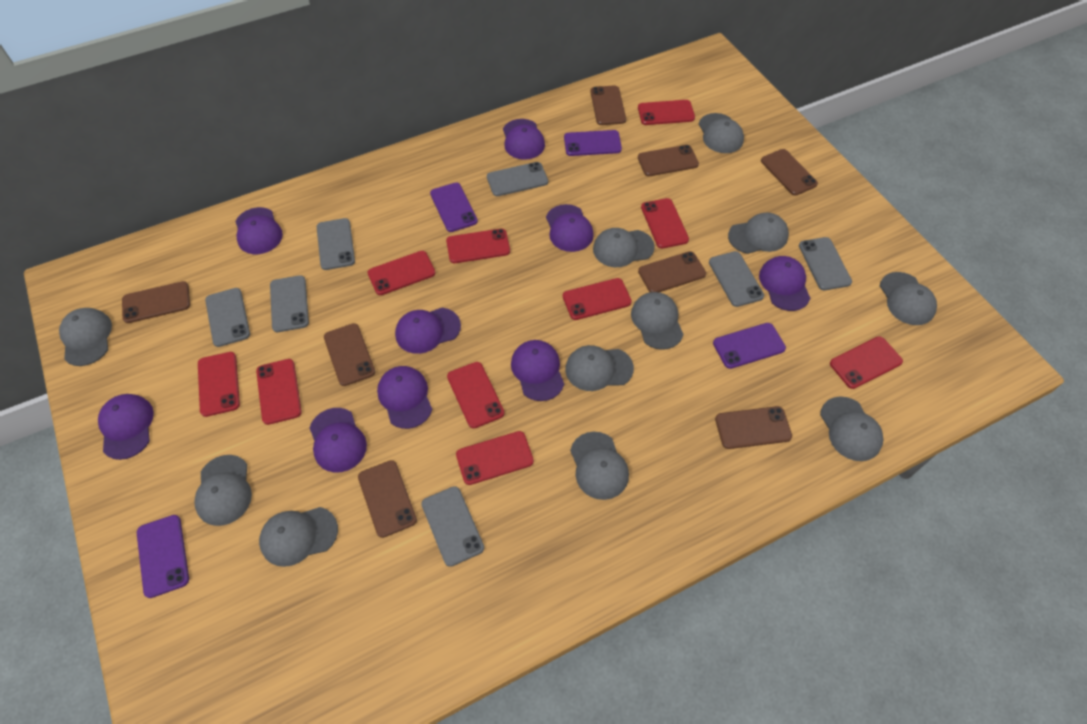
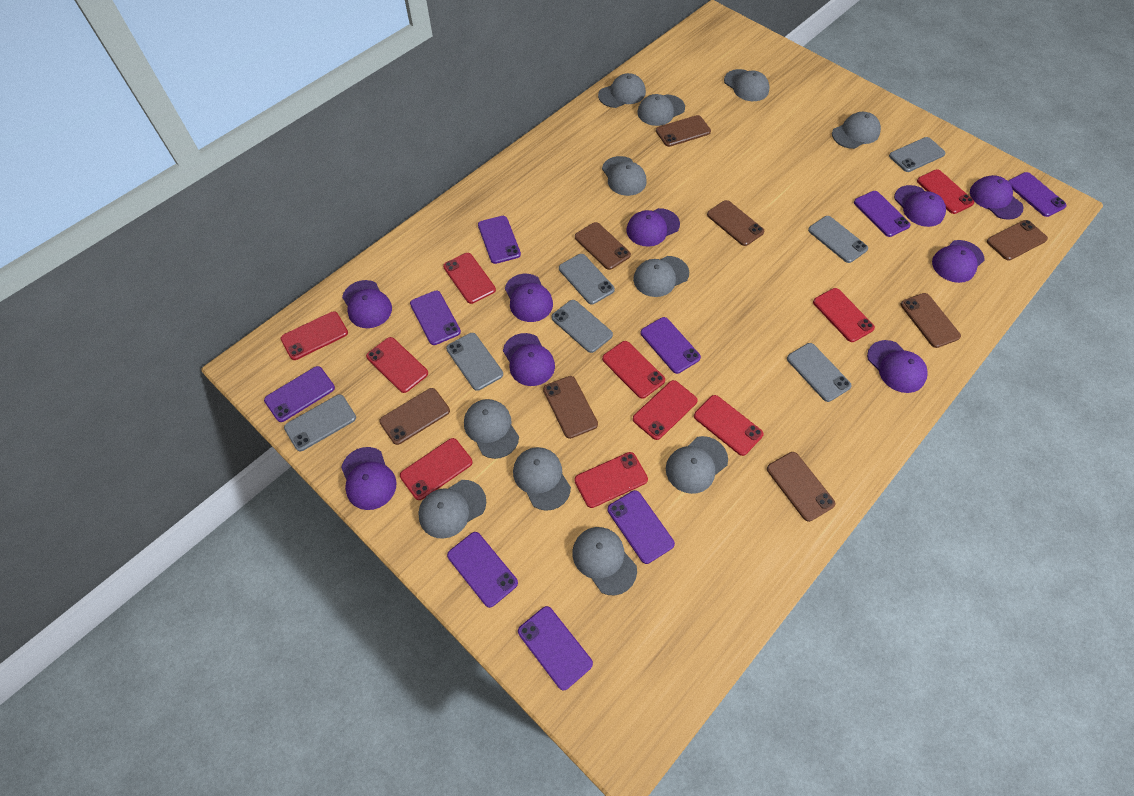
purple phone: 4 -> 9

